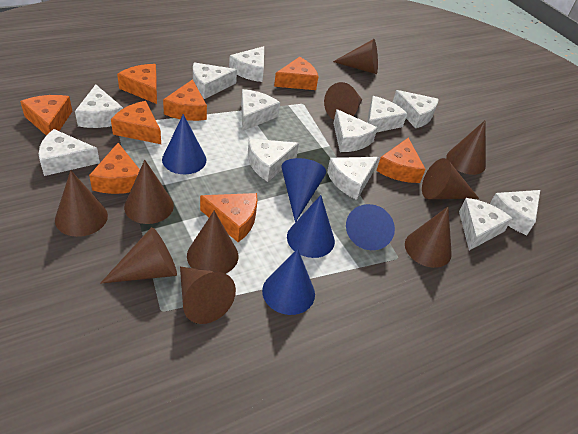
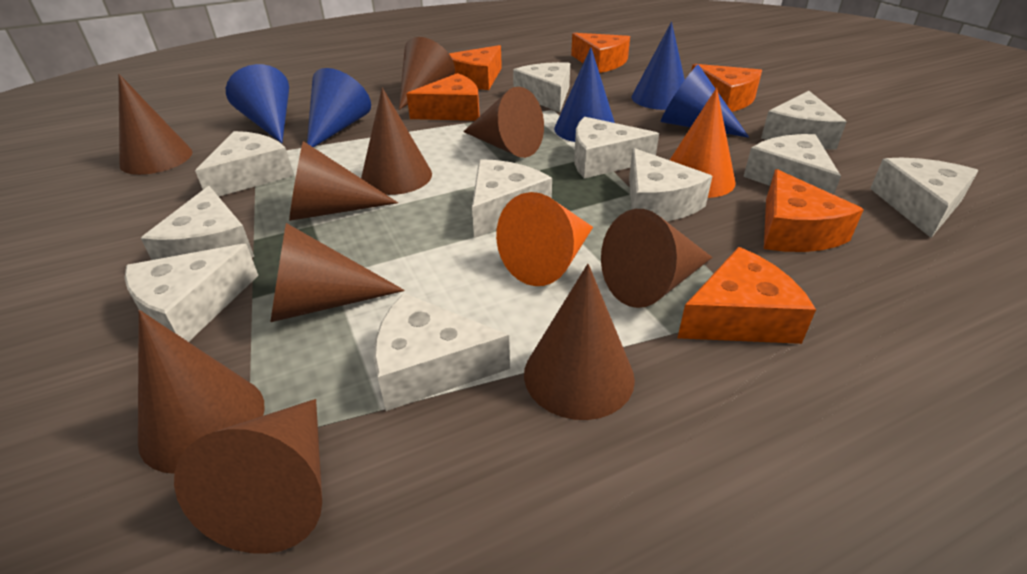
orange cheese: 8 -> 6
orange cone: 0 -> 2
white cheese: 12 -> 11

